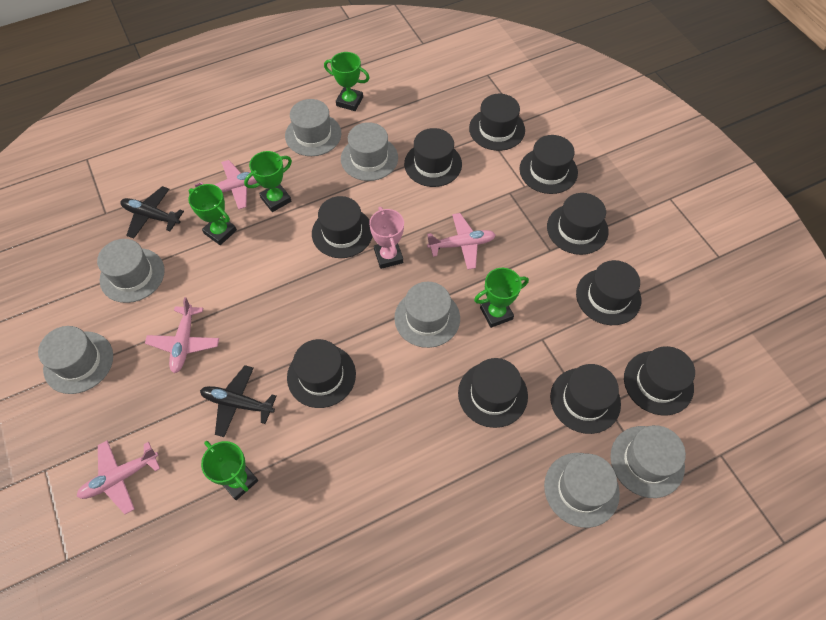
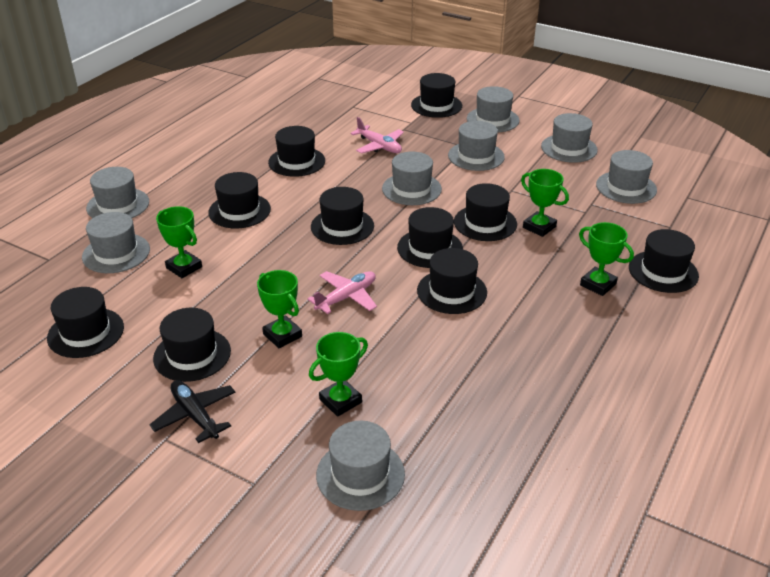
black plane: 2 -> 1
grey hat: 7 -> 8
pink plane: 4 -> 2
pink trophy: 1 -> 0

